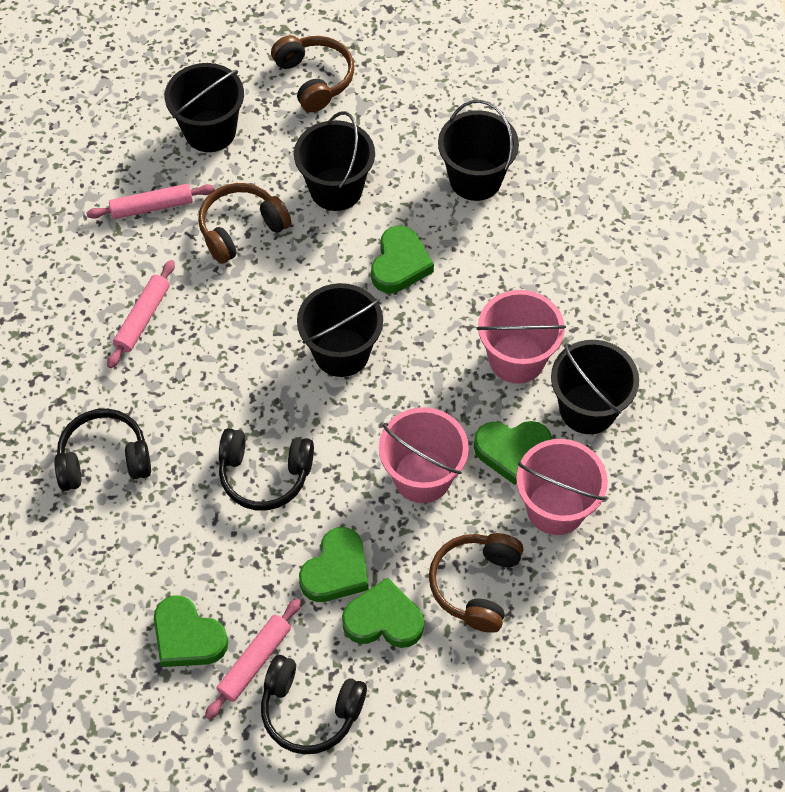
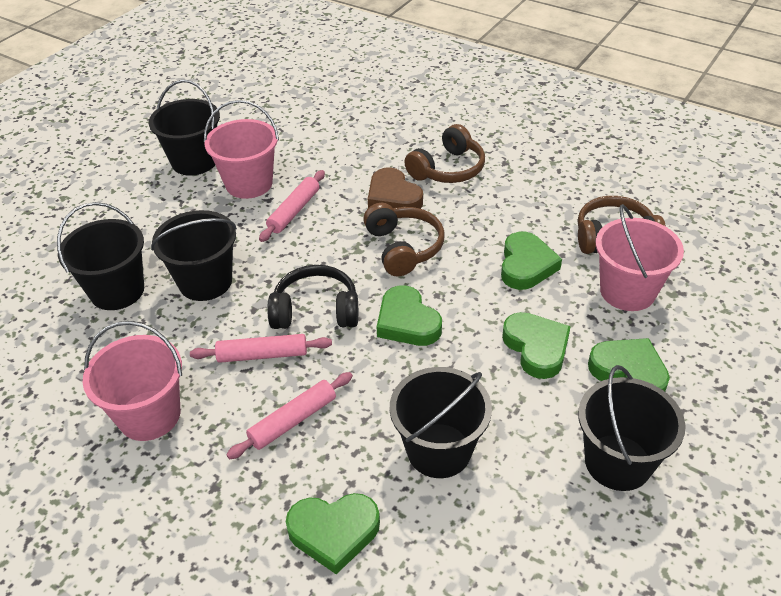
black headphones: 3 -> 1
brown heart: 0 -> 1

